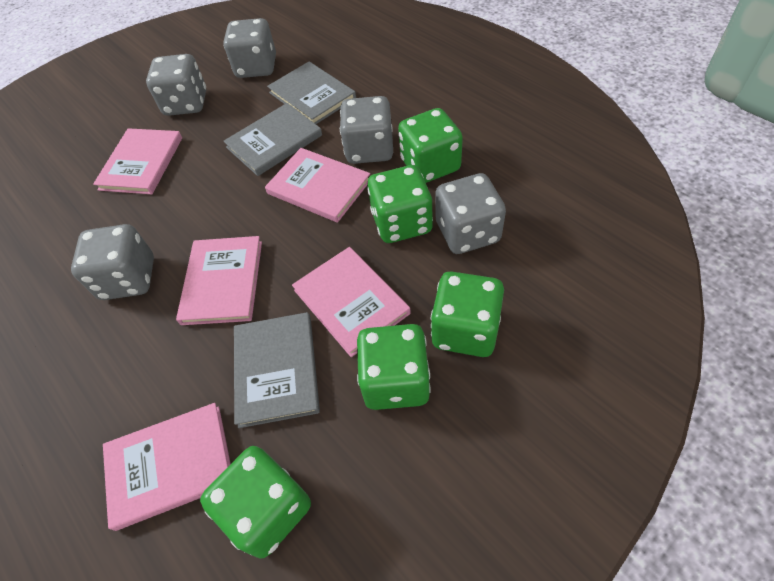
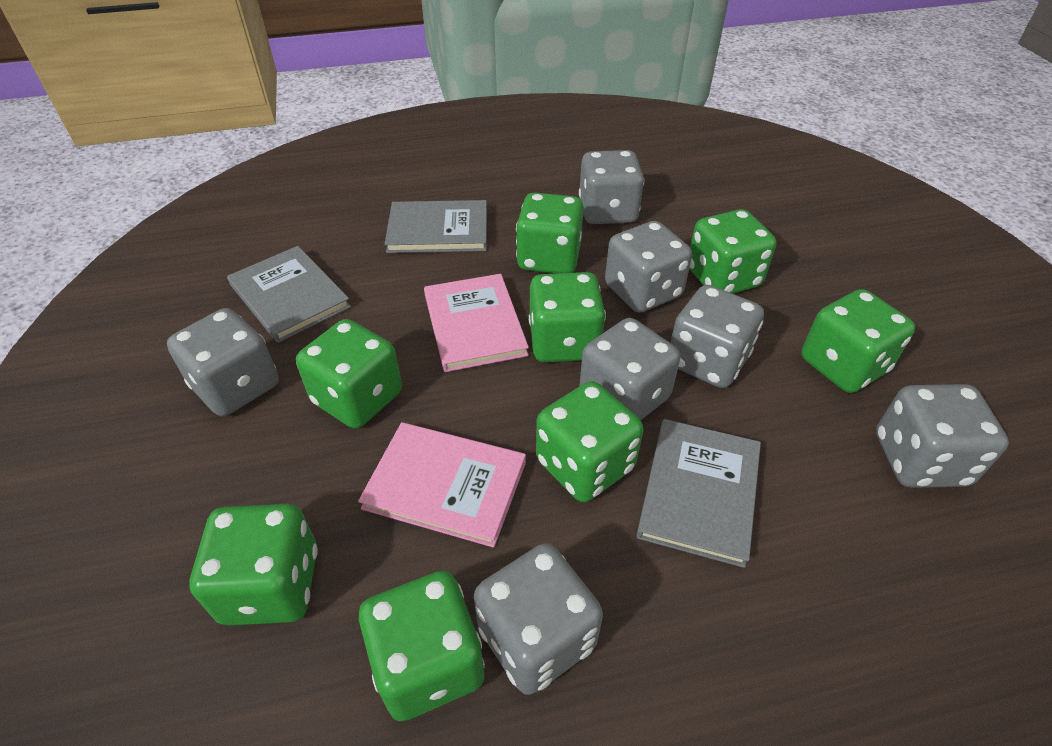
green dice: 5 -> 8
grey dice: 5 -> 7
pink book: 5 -> 2

